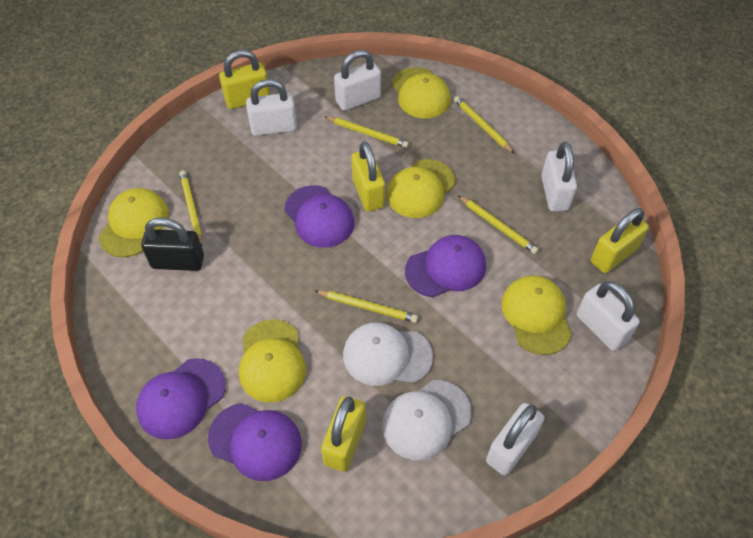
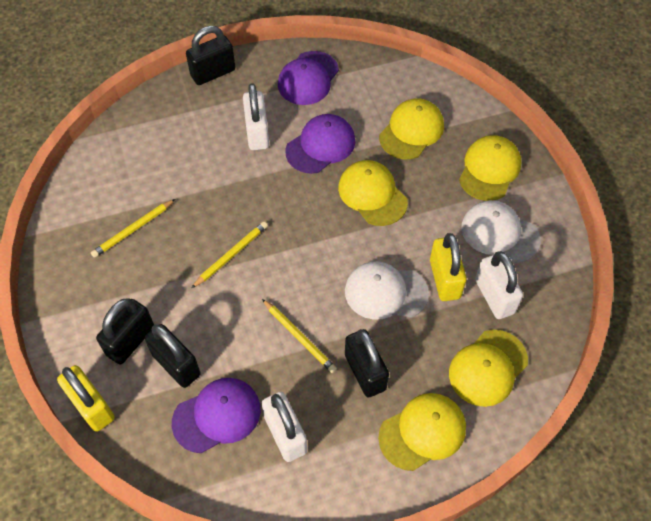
black padlock: 1 -> 4
purple cap: 4 -> 3
white padlock: 5 -> 3
yellow padlock: 4 -> 2
yellow pencil: 5 -> 3

